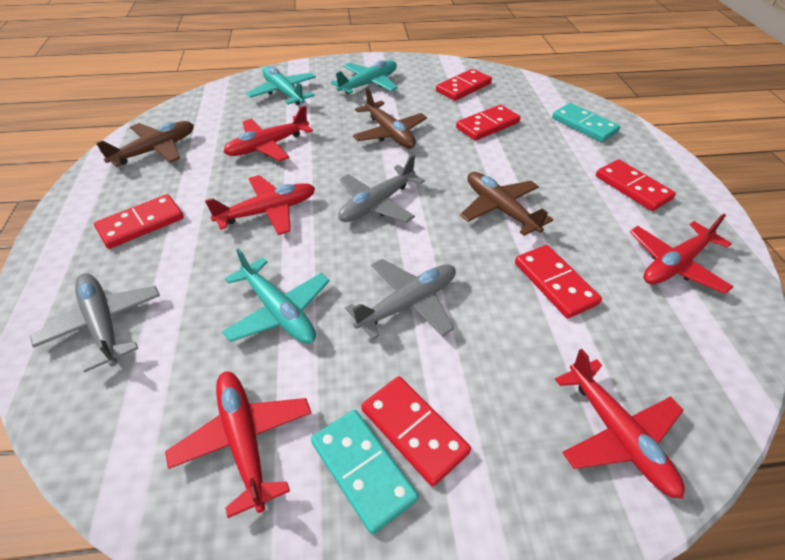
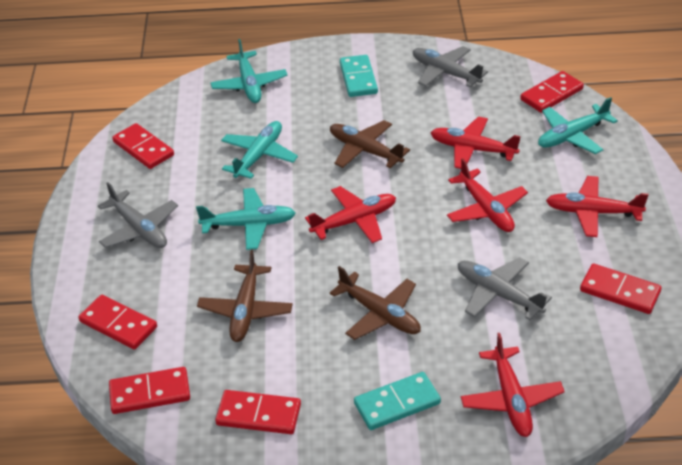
turquoise plane: 3 -> 4

